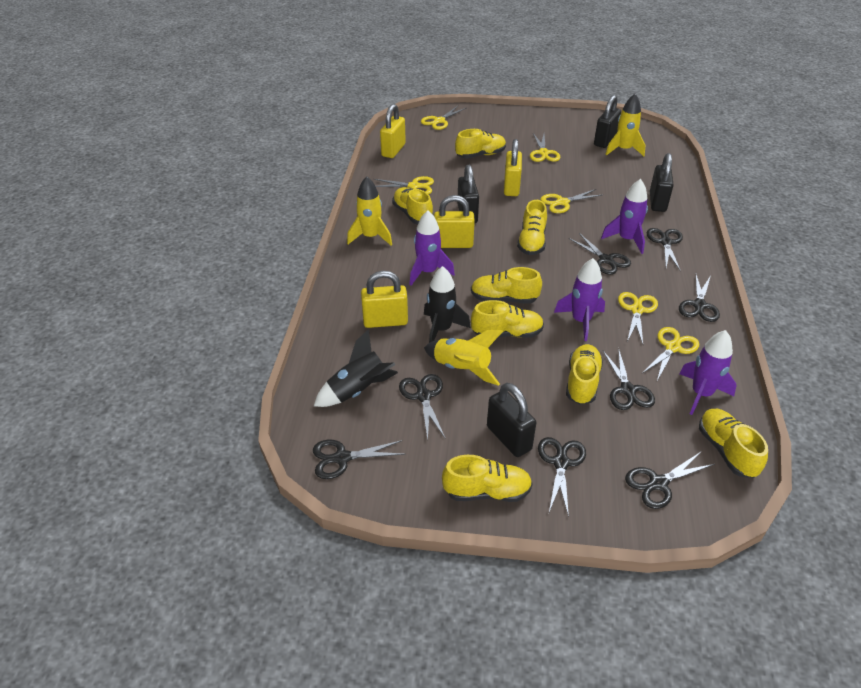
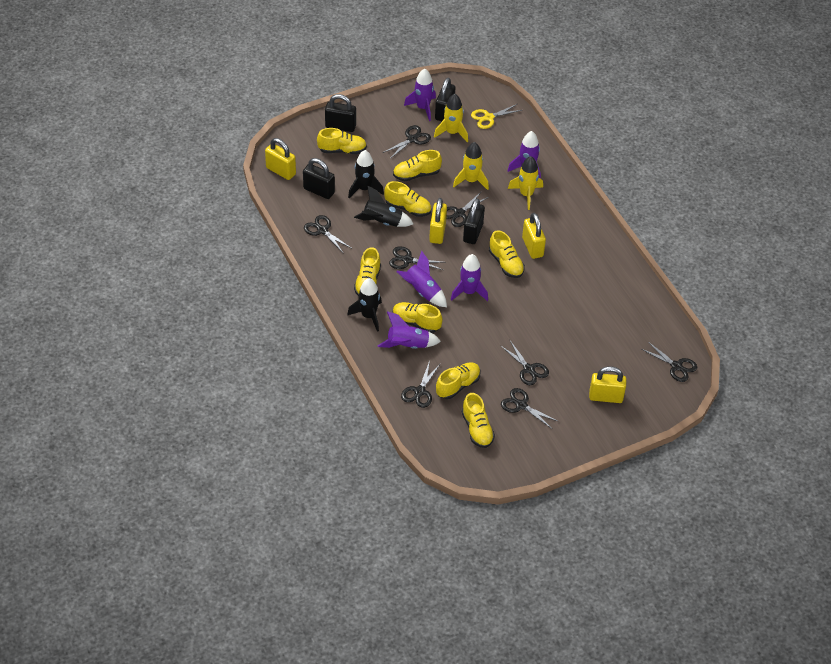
black rocket: 2 -> 3
purple rocket: 4 -> 5
yellow scissors: 6 -> 1

